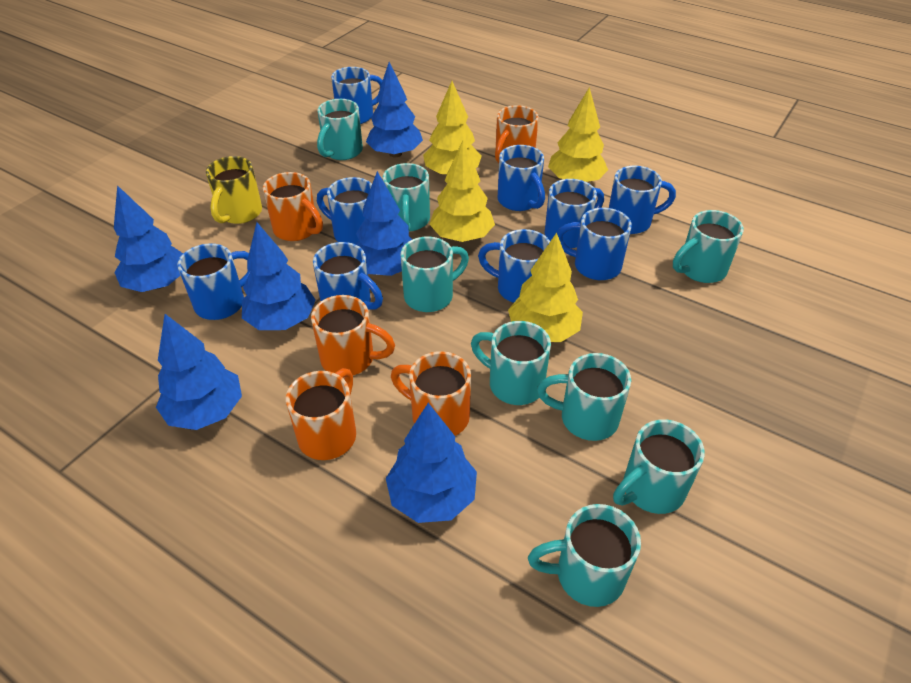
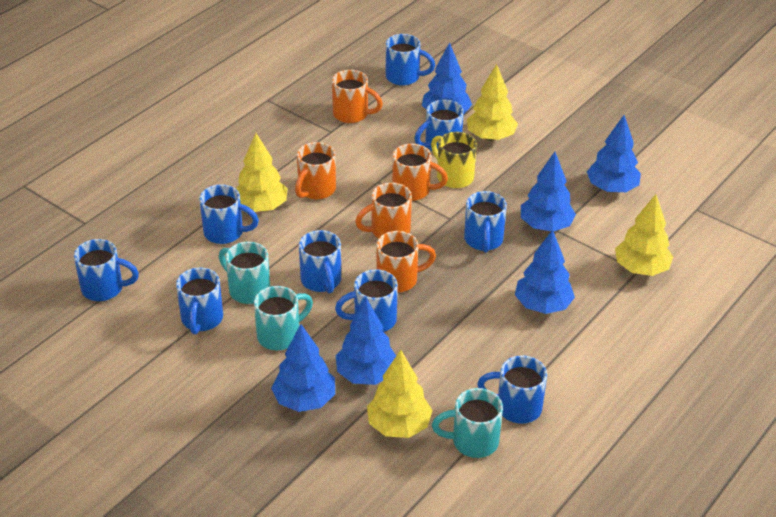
turquoise mug: 8 -> 3

